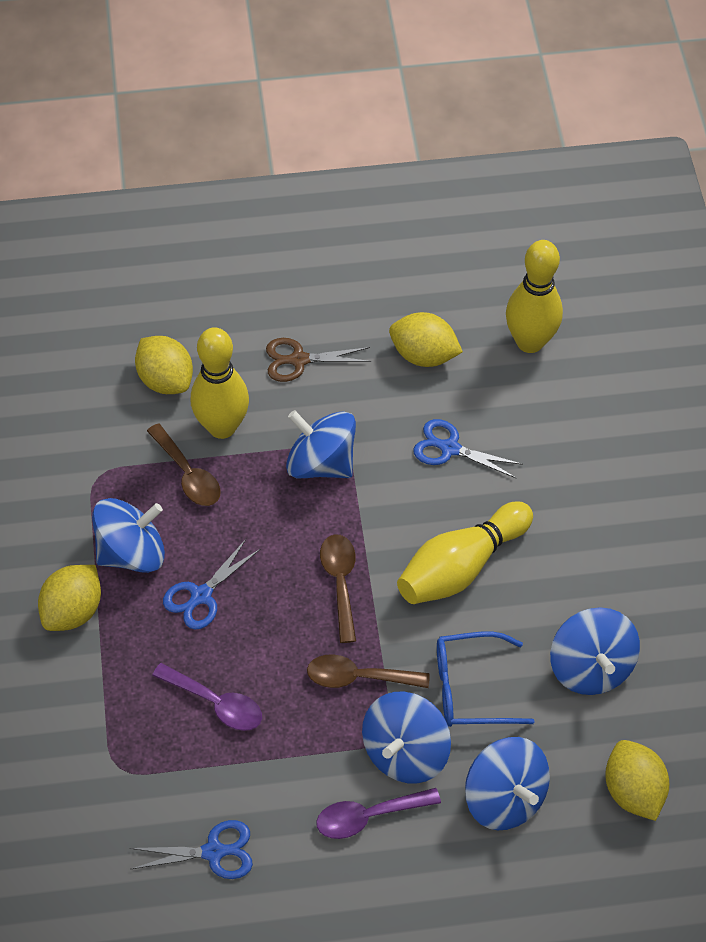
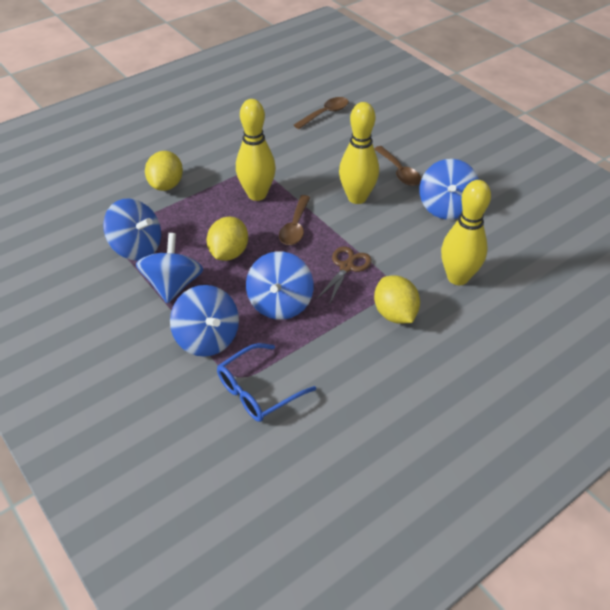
blue scissors: 3 -> 0
purple spoon: 2 -> 0
yellow lemon: 4 -> 3

